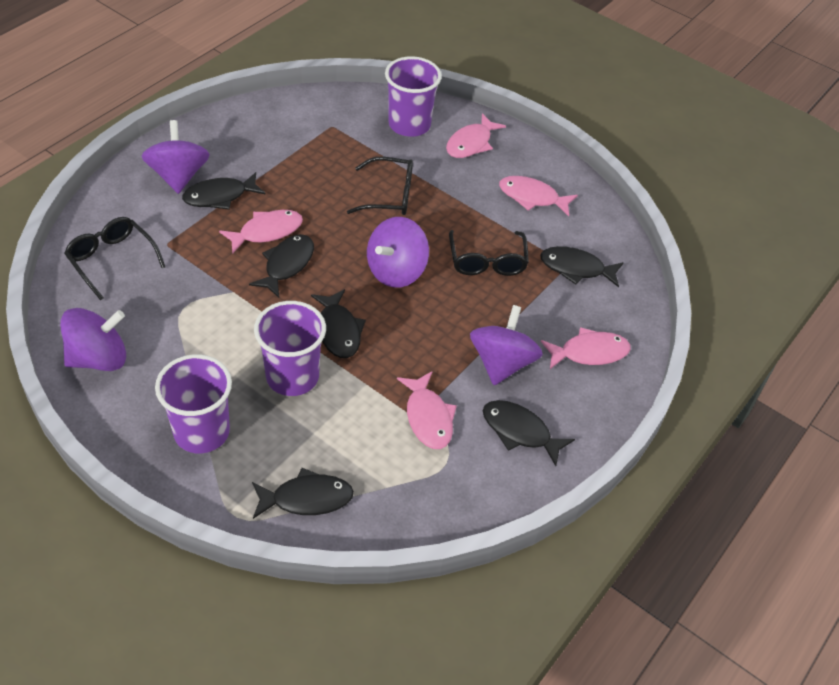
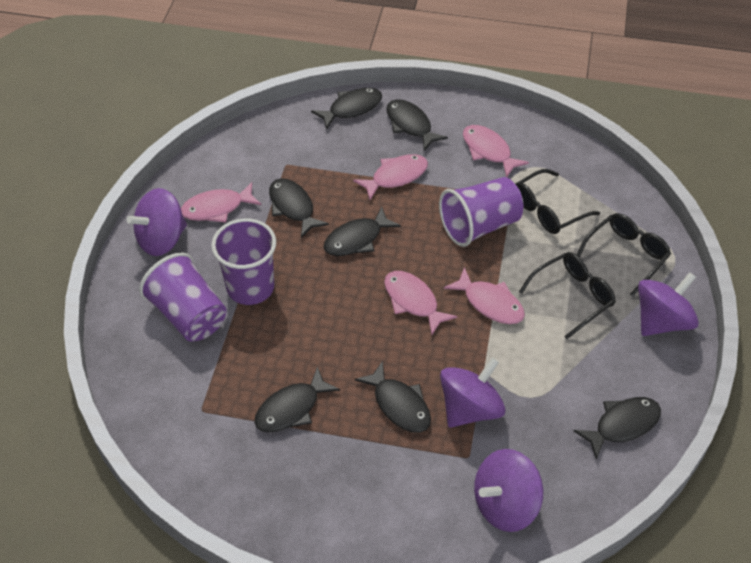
black fish: 6 -> 7

